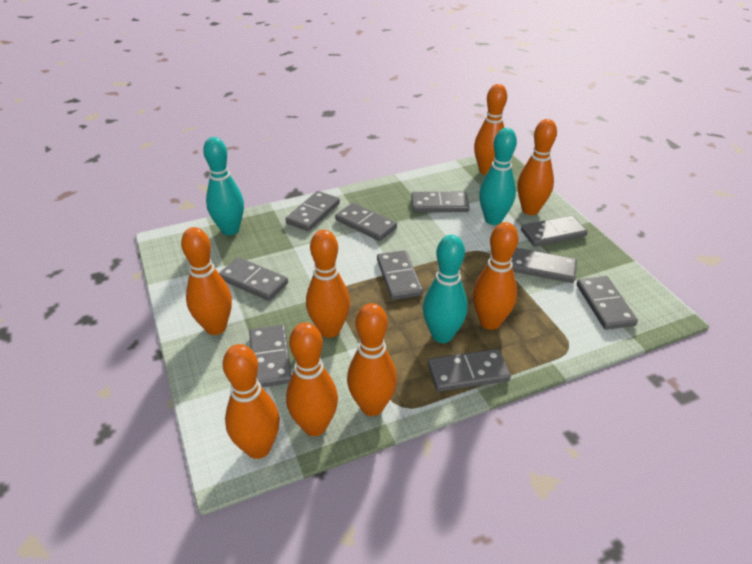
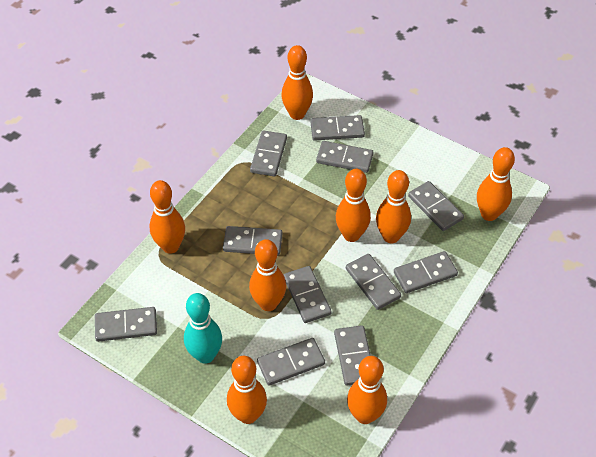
grey domino: 10 -> 11
turquoise bowling pin: 3 -> 1

